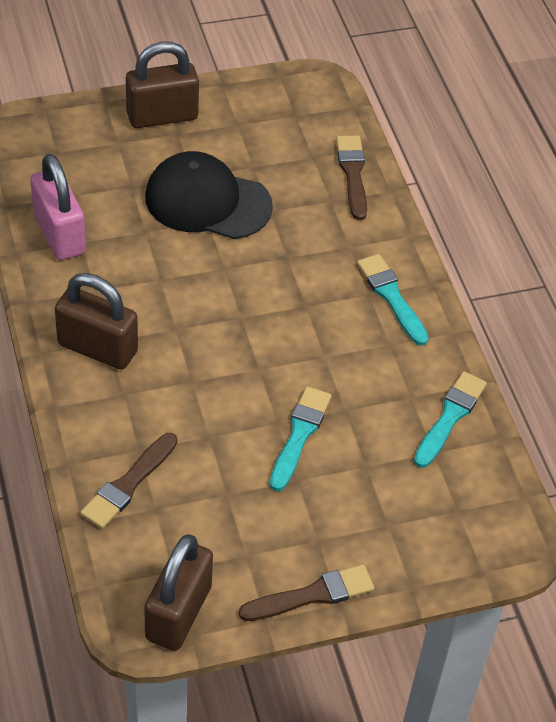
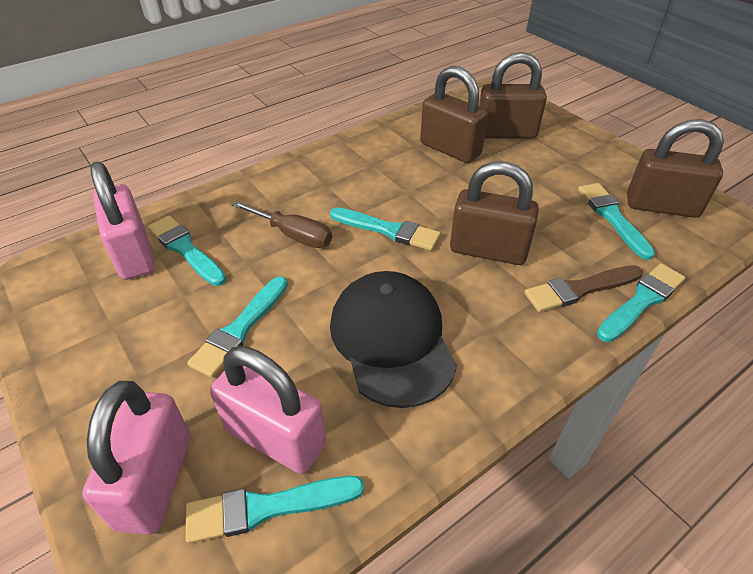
brown brush: 3 -> 1
brown padlock: 3 -> 4
brown screwdriver: 0 -> 1
pink padlock: 1 -> 3
turquoise brush: 3 -> 6

